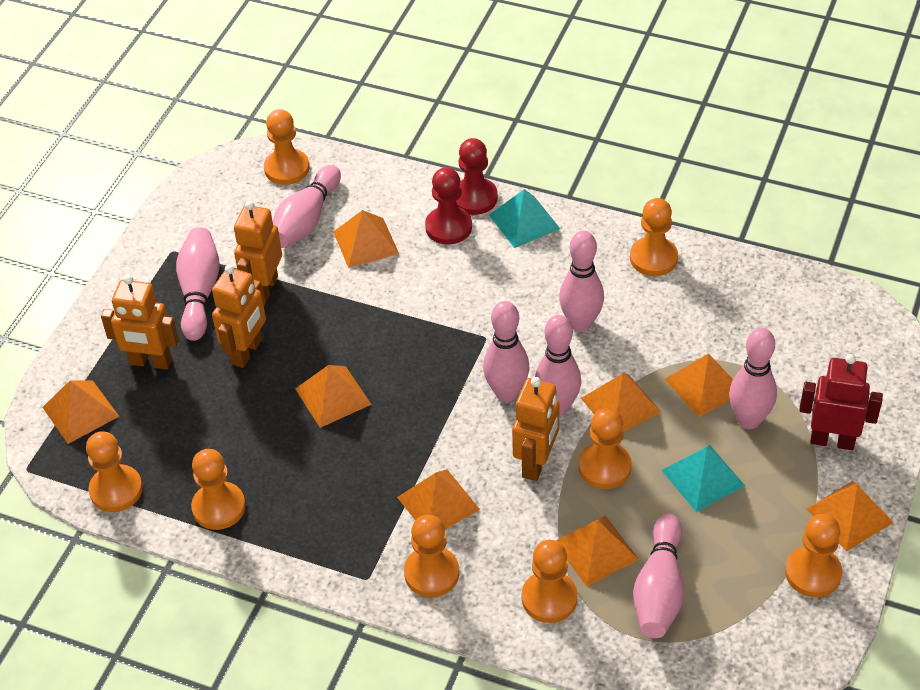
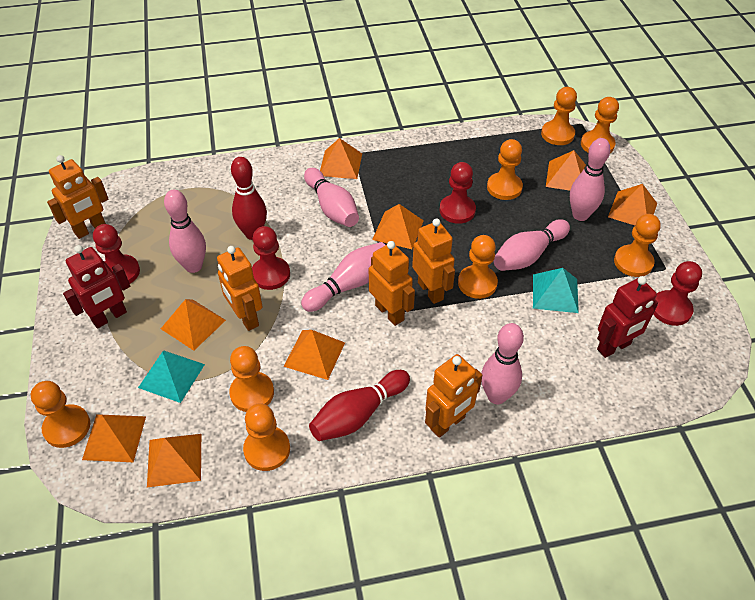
orange robot: 4 -> 5
pink bowling pin: 7 -> 6
red bowling pin: 0 -> 2
red pawn: 2 -> 4
red robot: 1 -> 2

